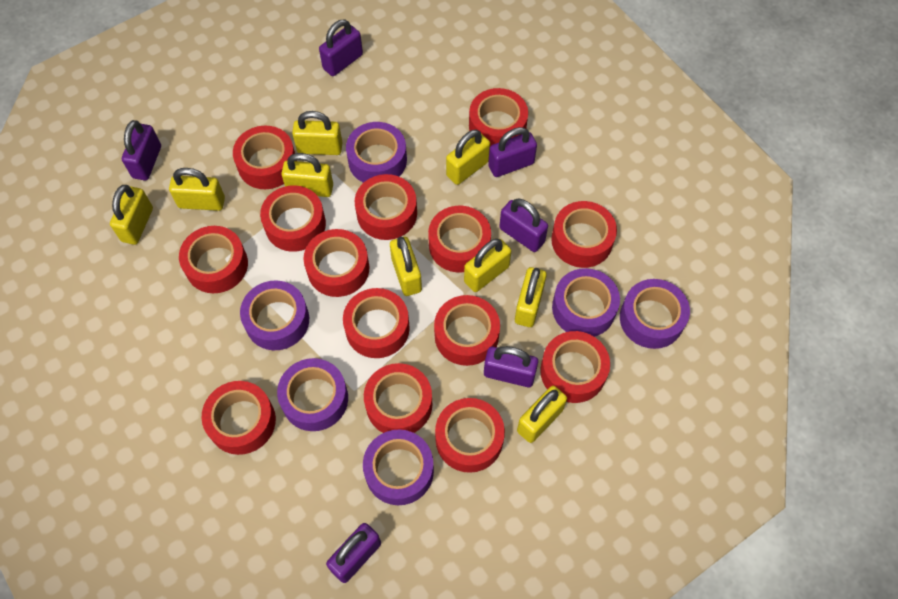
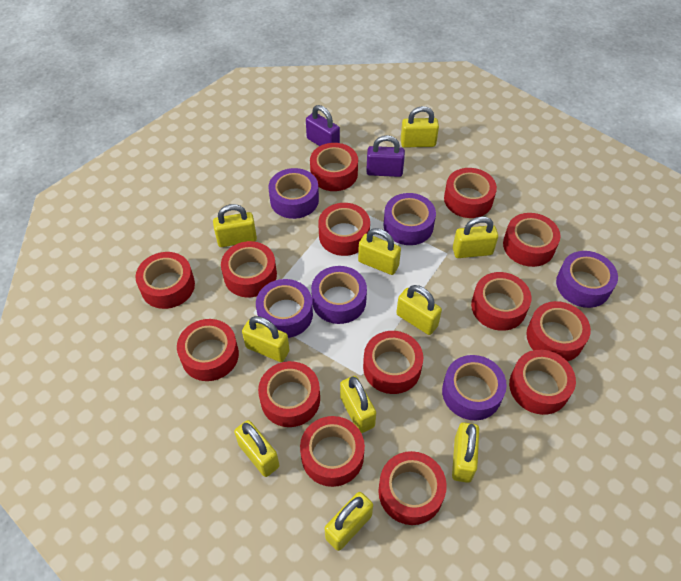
purple padlock: 6 -> 2
yellow padlock: 9 -> 10

